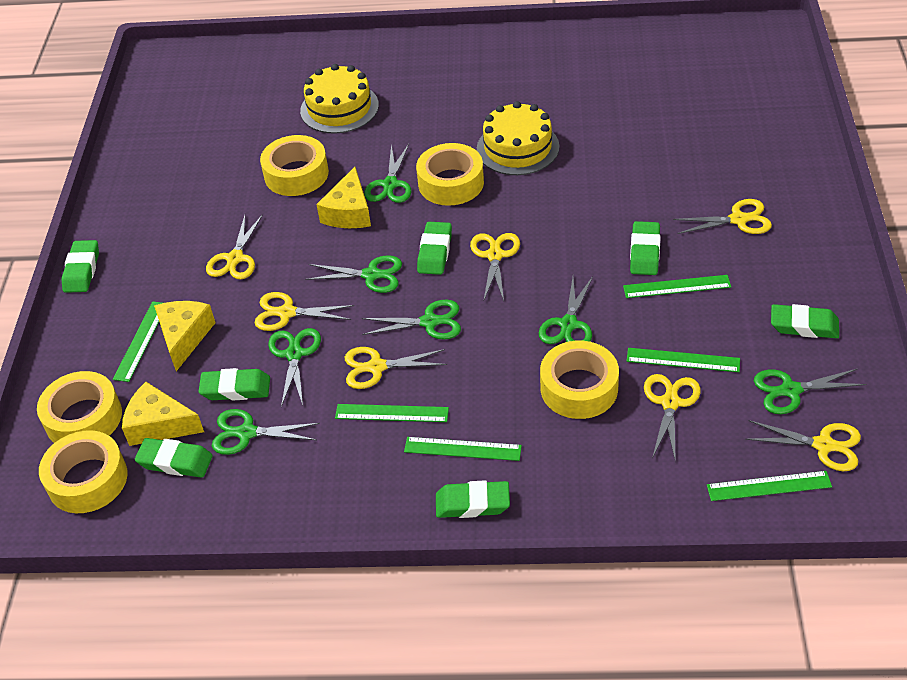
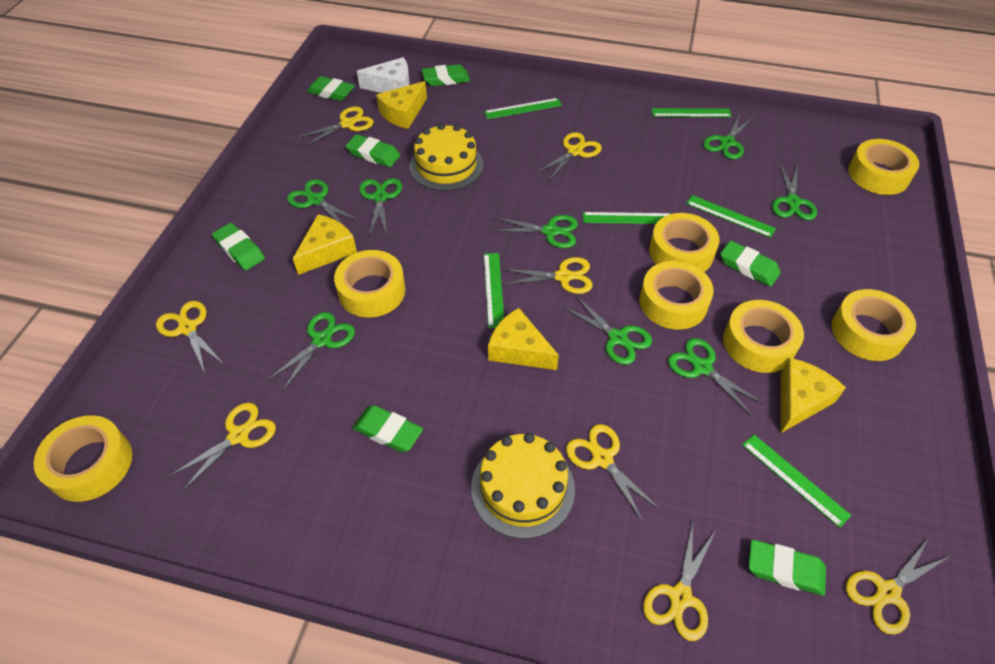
green scissors: 7 -> 8
white cheese: 0 -> 1
yellow cheese: 3 -> 4
yellow scissors: 7 -> 8
yellow tape: 5 -> 7

